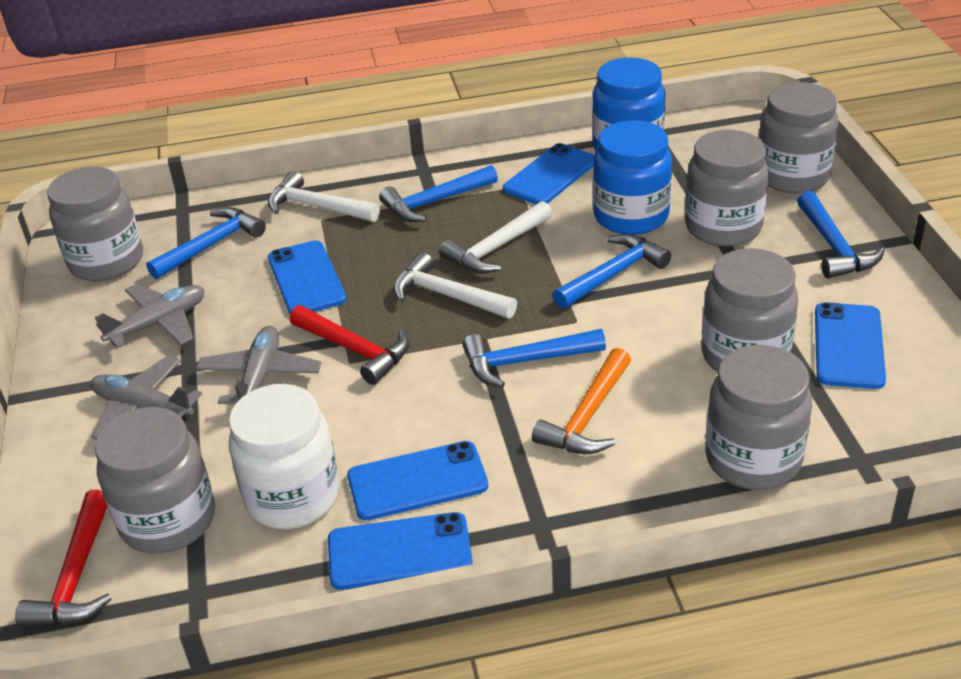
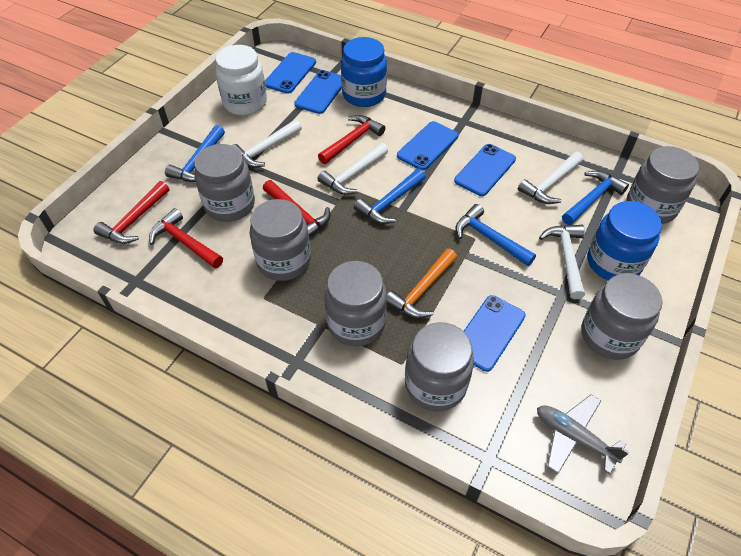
blue hammer: 5 -> 4
grey plane: 3 -> 1
red hammer: 2 -> 4
white hammer: 3 -> 4

